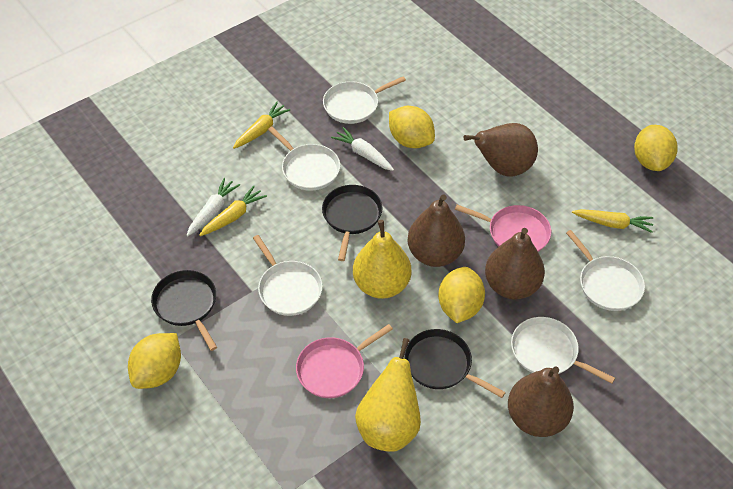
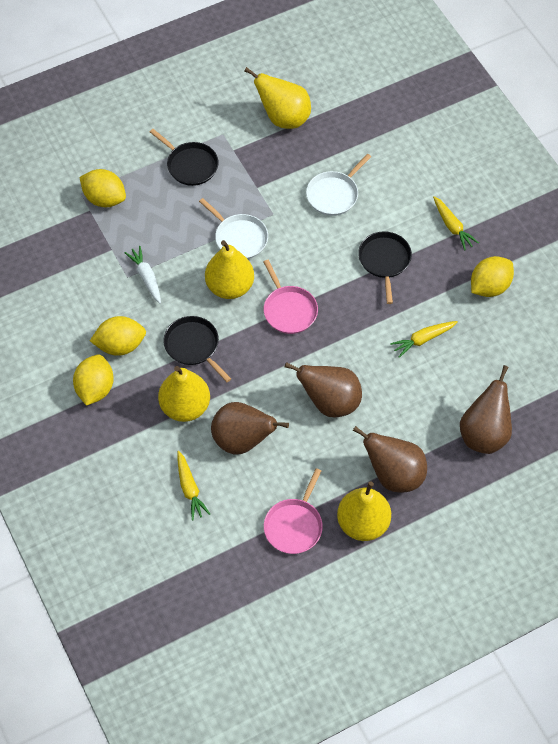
white carrot: 2 -> 1
white pan: 5 -> 2
yellow pear: 2 -> 4

